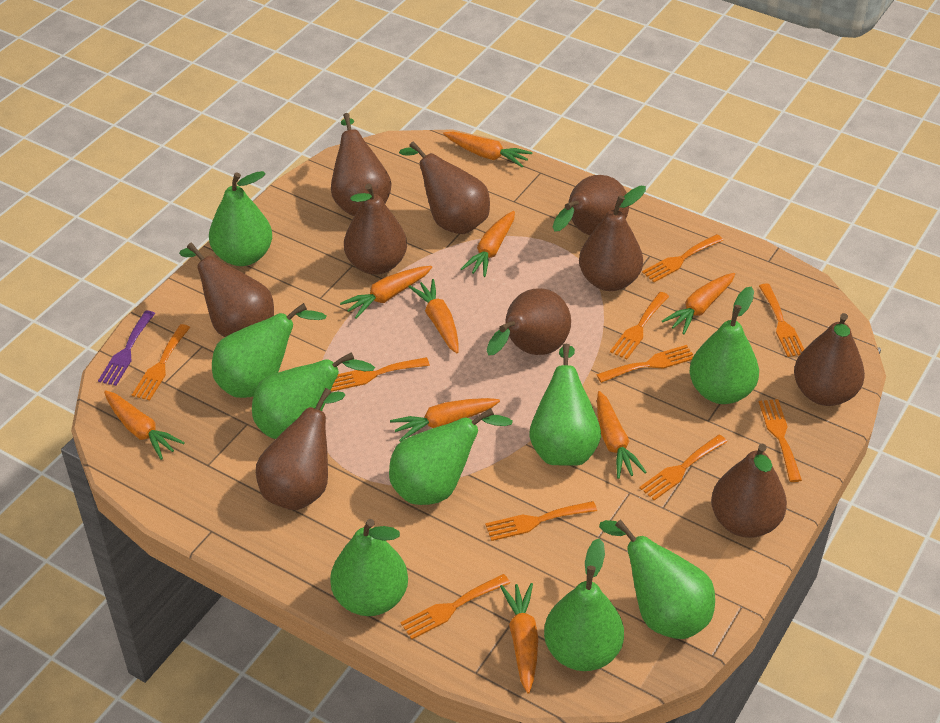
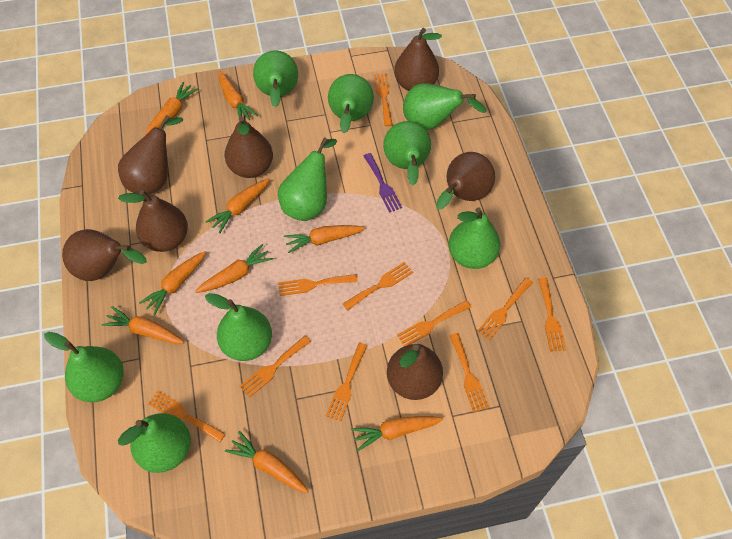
brown pear: 10 -> 7

